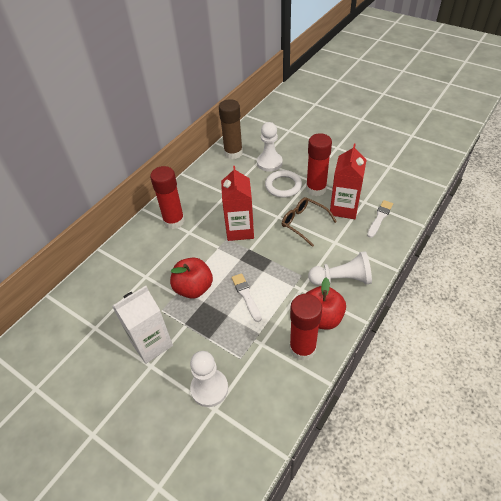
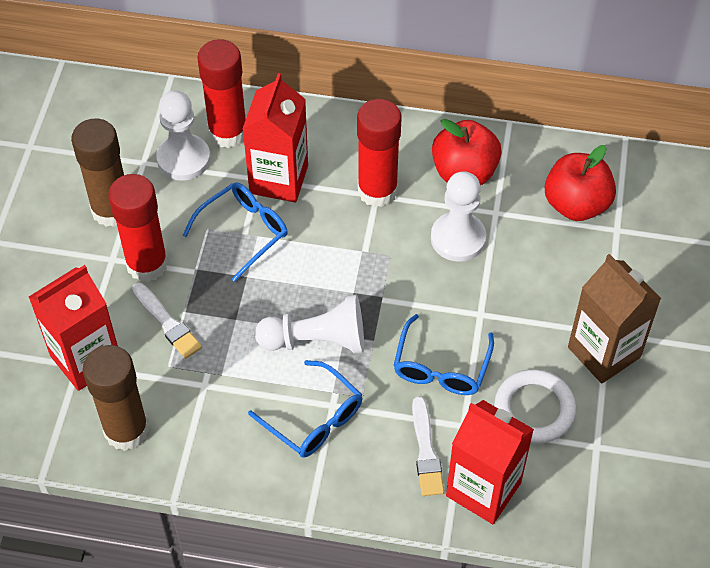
blue glasses: 0 -> 3
brown carton: 0 -> 1
brown glasses: 1 -> 0
brown glue stick: 1 -> 2
red carton: 2 -> 3
white carton: 1 -> 0

